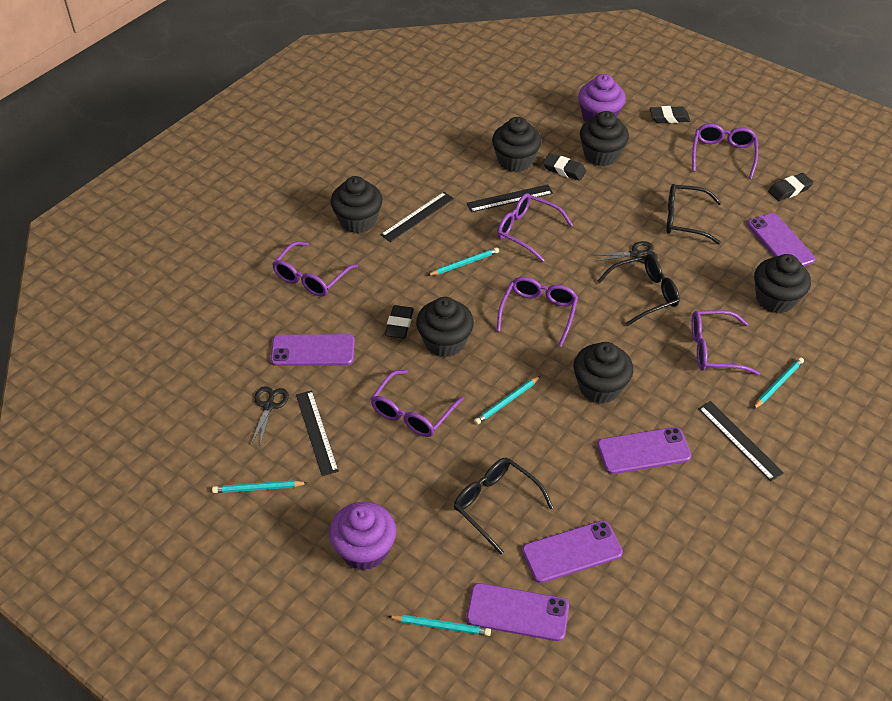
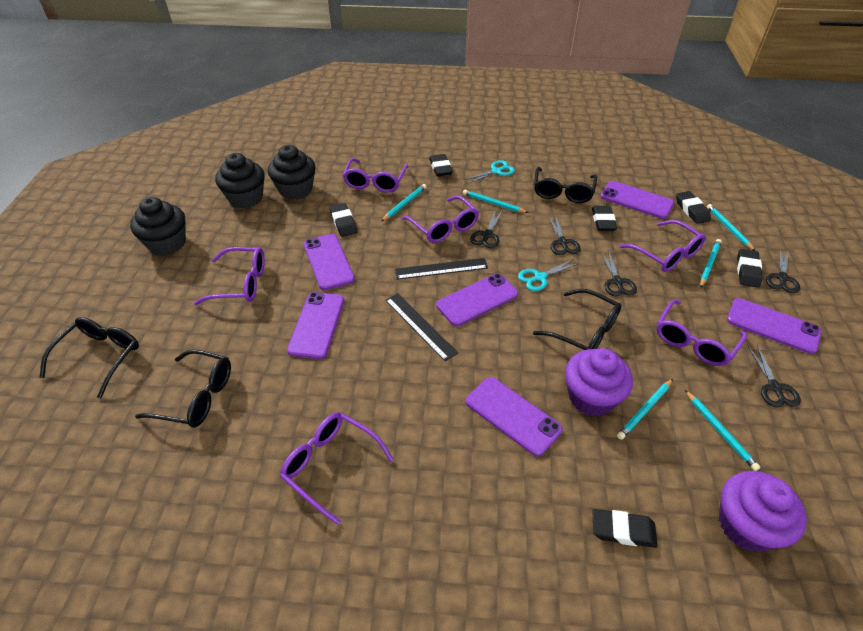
black cupcake: 6 -> 3
black eraser: 4 -> 6
black glasses: 3 -> 4
black ruler: 4 -> 2
black scissors: 2 -> 5
purple phone: 5 -> 6
turquoise pencil: 5 -> 6
turquoise scissors: 0 -> 2

